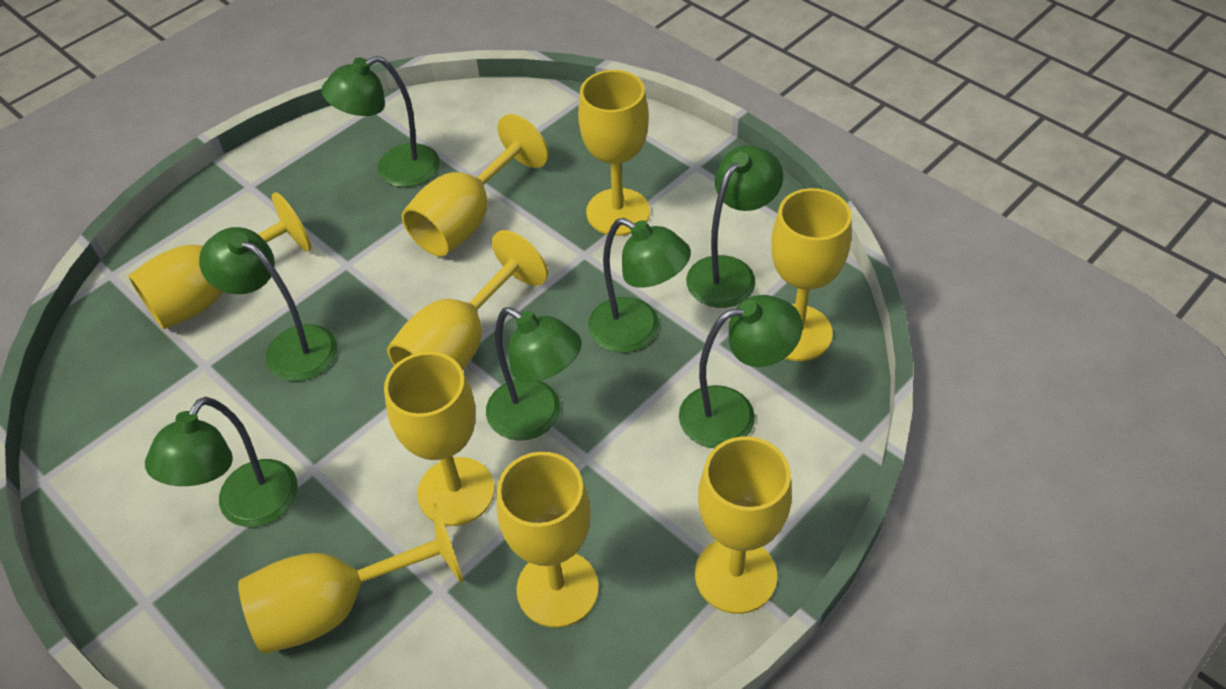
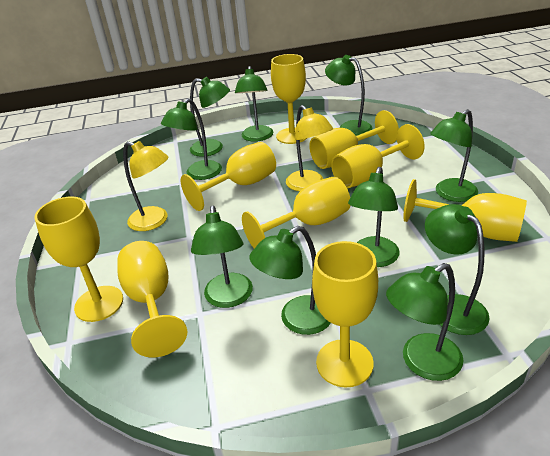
green lamp: 7 -> 10
yellow lamp: 0 -> 2

